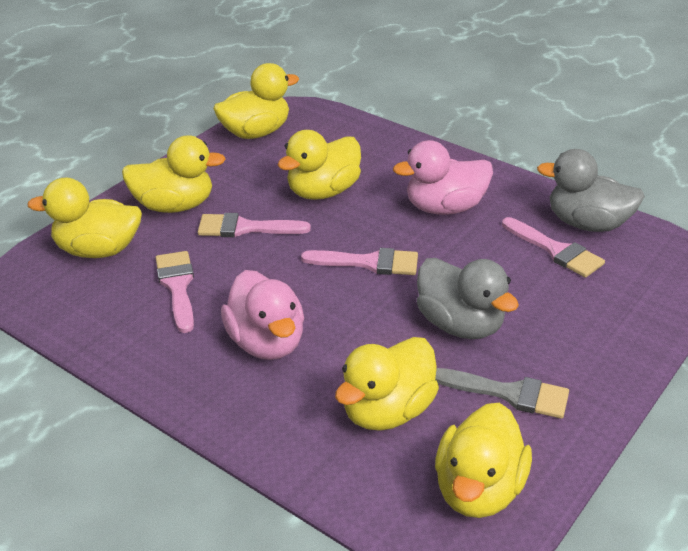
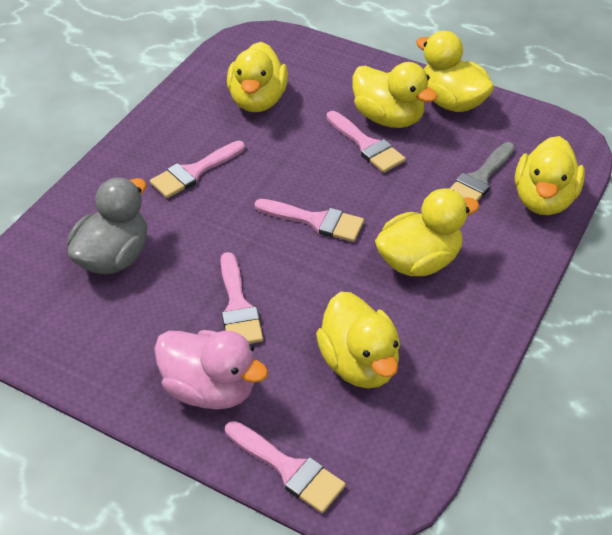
grey duck: 2 -> 1
pink brush: 4 -> 5
pink duck: 2 -> 1

